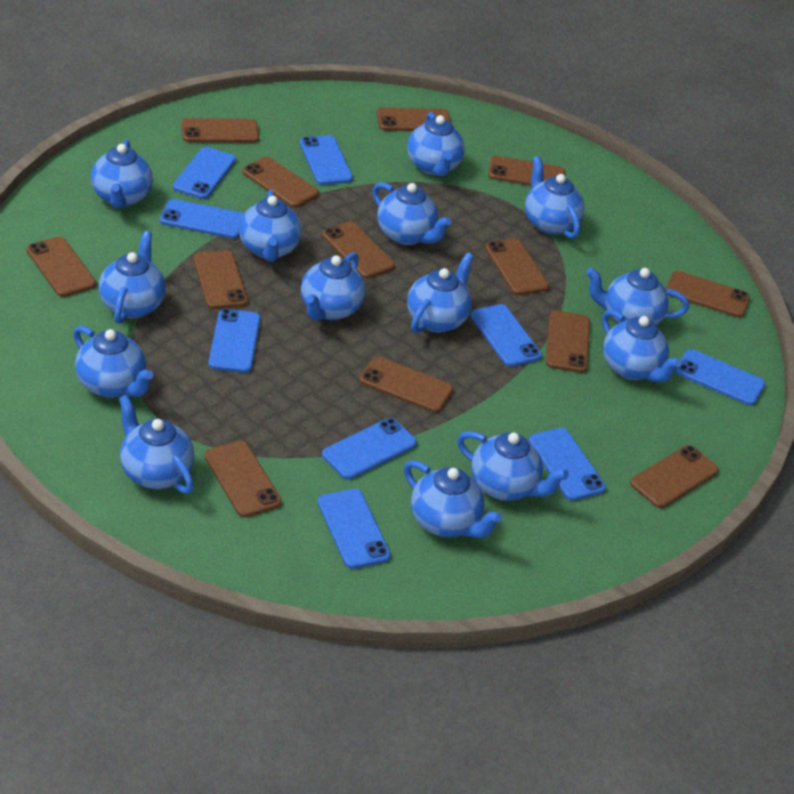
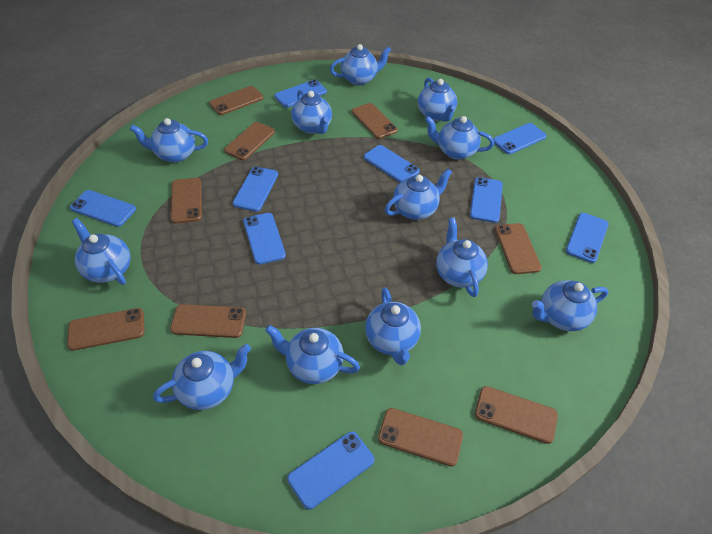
blue teapot: 14 -> 12
brown phone: 13 -> 9

